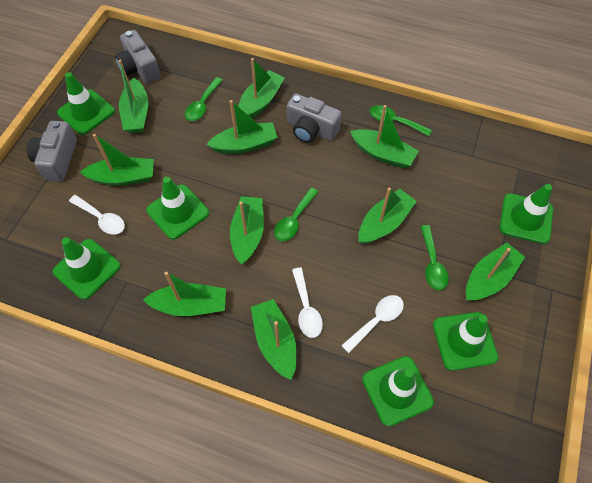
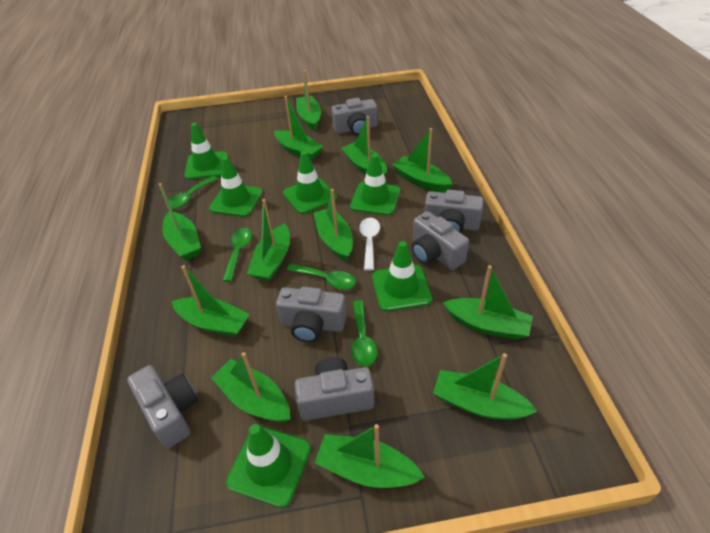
green boat: 10 -> 12
grey camera: 3 -> 6
white spoon: 3 -> 1

